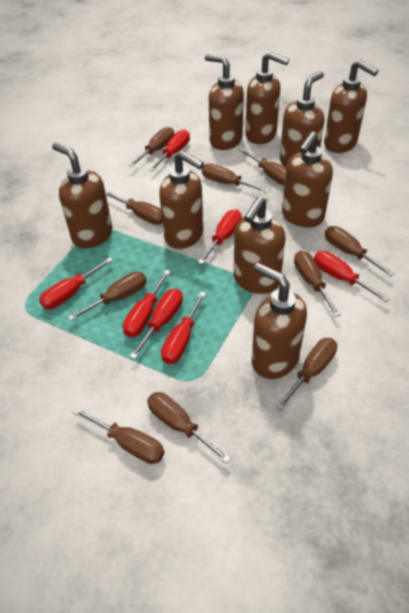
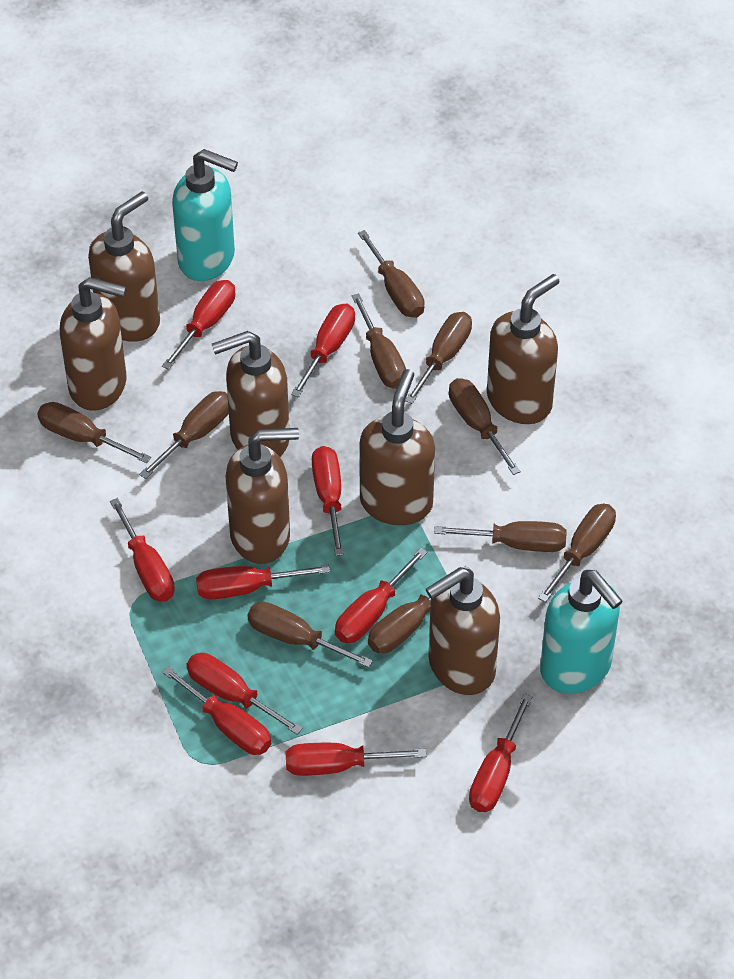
brown soap dispenser: 9 -> 7
red screwdriver: 7 -> 10
turquoise soap dispenser: 0 -> 2

